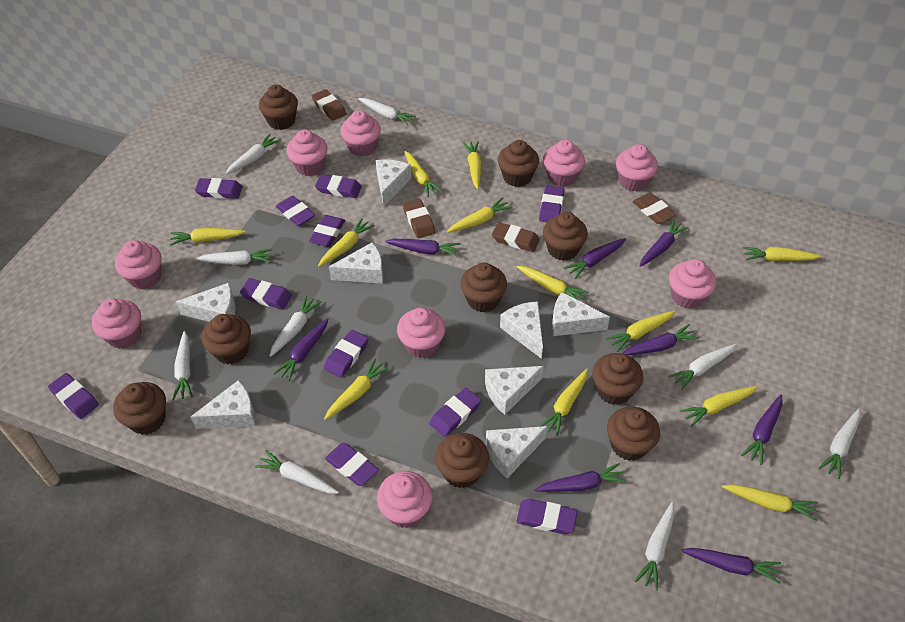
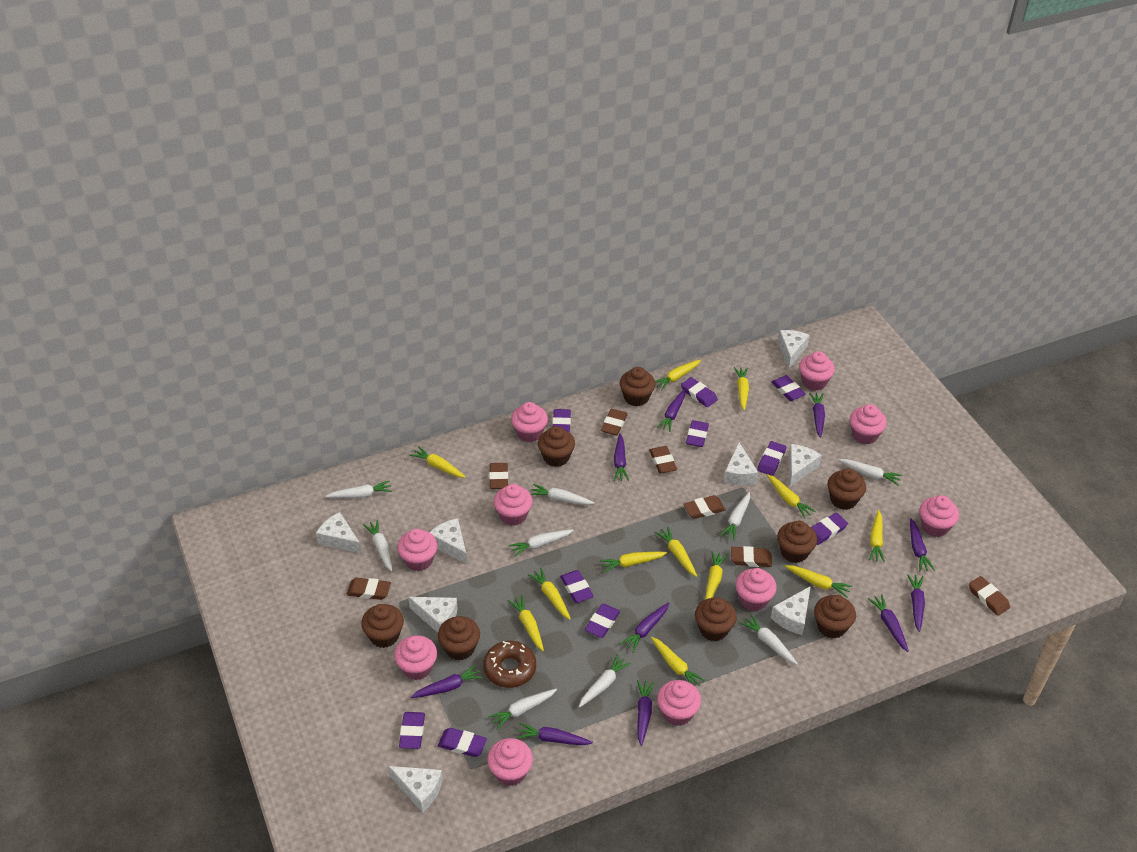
brown cupcake: 9 -> 8
brown donut: 0 -> 1
brown eraser: 4 -> 7
pink cupcake: 9 -> 10
purple carrot: 8 -> 10
purple eraser: 11 -> 10

